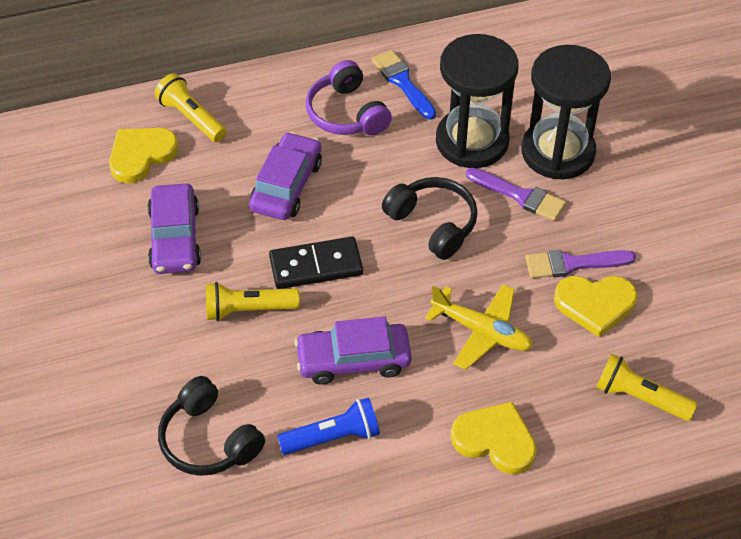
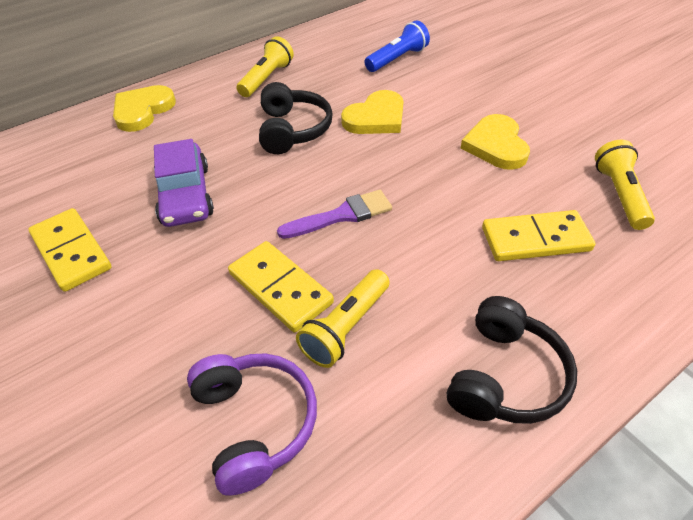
black domino: 1 -> 0
black hourglass: 2 -> 0
blue brush: 1 -> 0
purple brush: 2 -> 1
purple car: 3 -> 1
yellow domino: 0 -> 3
yellow plane: 1 -> 0

